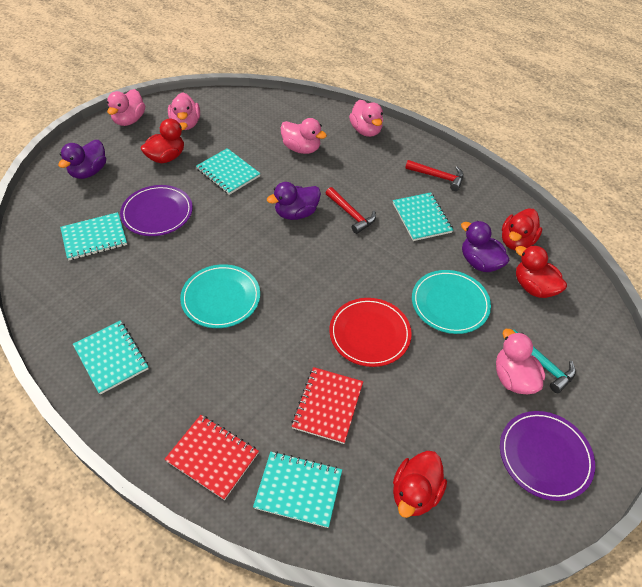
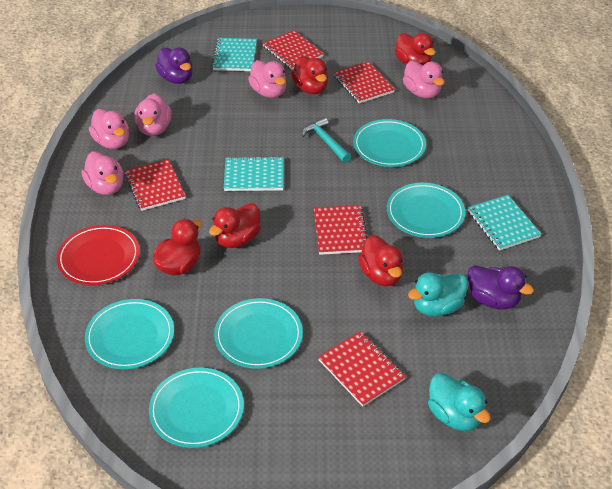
purple duck: 3 -> 2
purple plate: 2 -> 0
red duck: 4 -> 5
red hammer: 2 -> 0
red notebook: 2 -> 5
turquoise duck: 0 -> 2
turquoise notebook: 5 -> 3
turquoise plate: 2 -> 5

